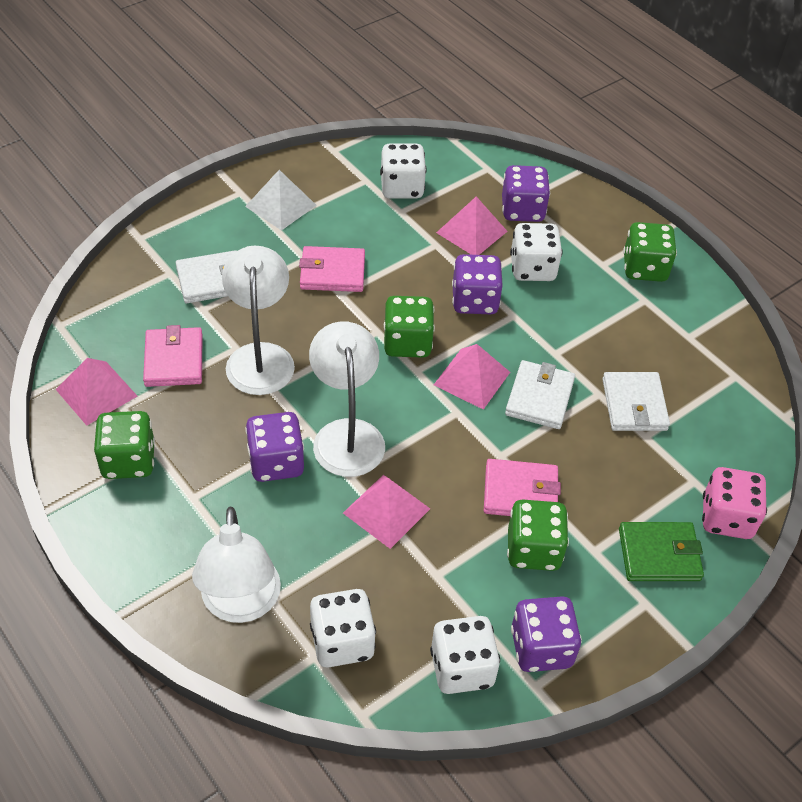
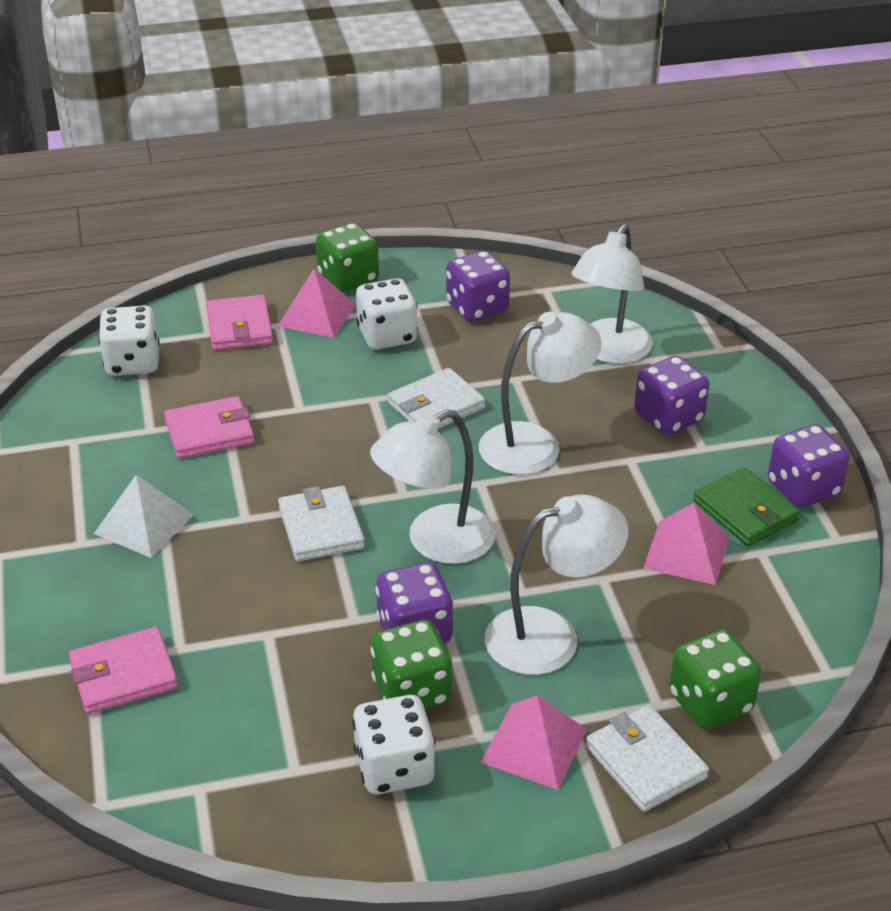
green dice: 4 -> 3
pink dice: 1 -> 0
pink pyramid: 4 -> 3
white dice: 4 -> 3
white lamp: 3 -> 4

